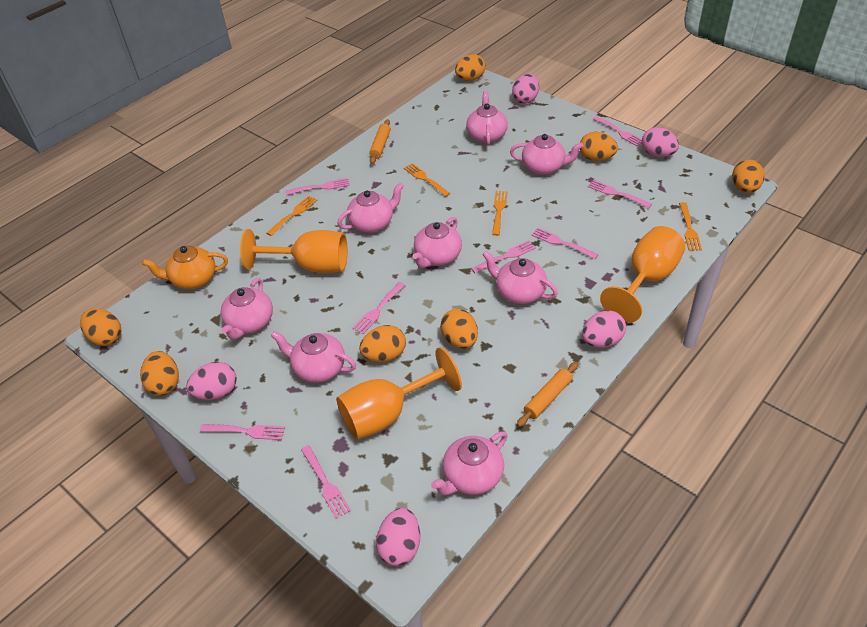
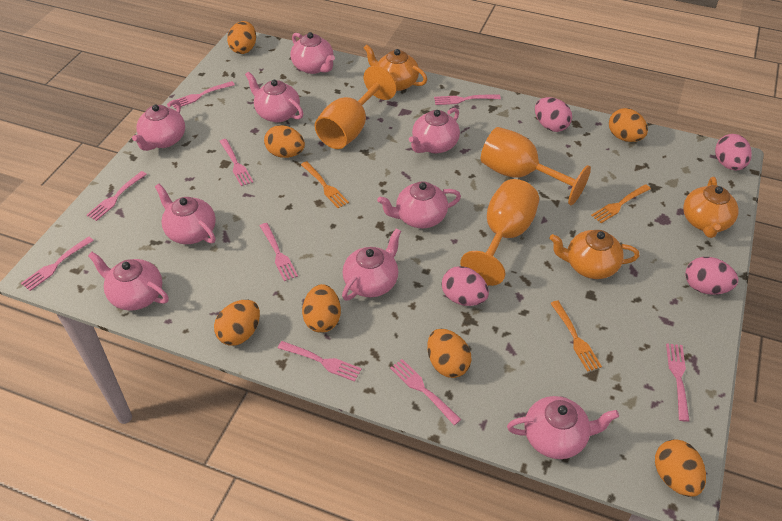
orange fork: 4 -> 3
orange rolling pin: 2 -> 0
orange teapot: 1 -> 3
pink egg: 5 -> 4
pink fork: 8 -> 9
pink teapot: 8 -> 9

